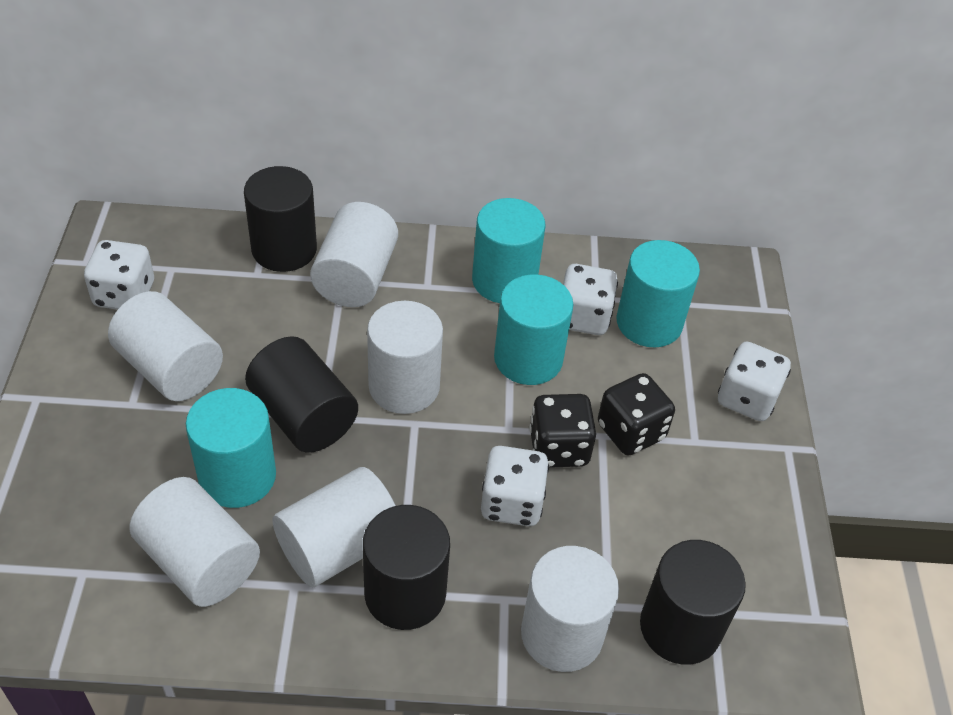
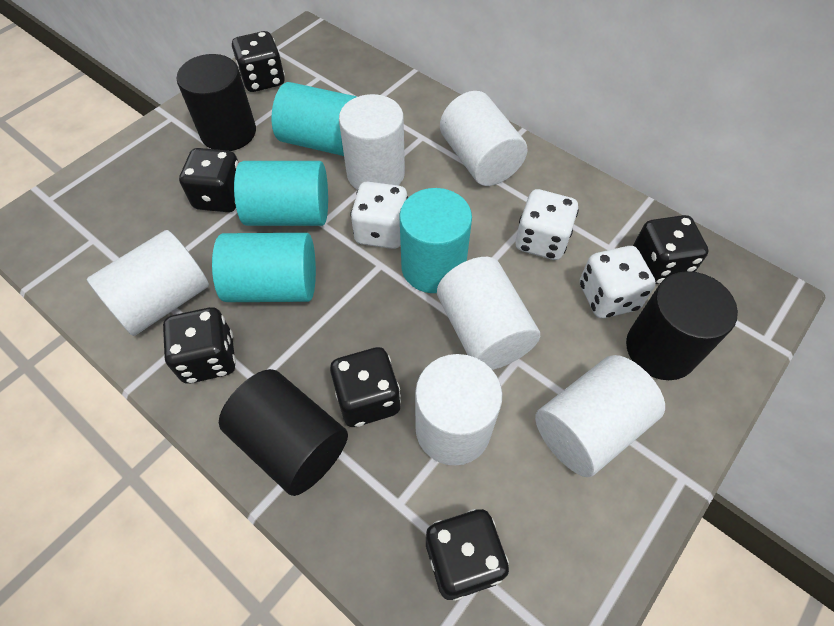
black cylinder: 4 -> 3
black dice: 2 -> 6
white dice: 4 -> 3

